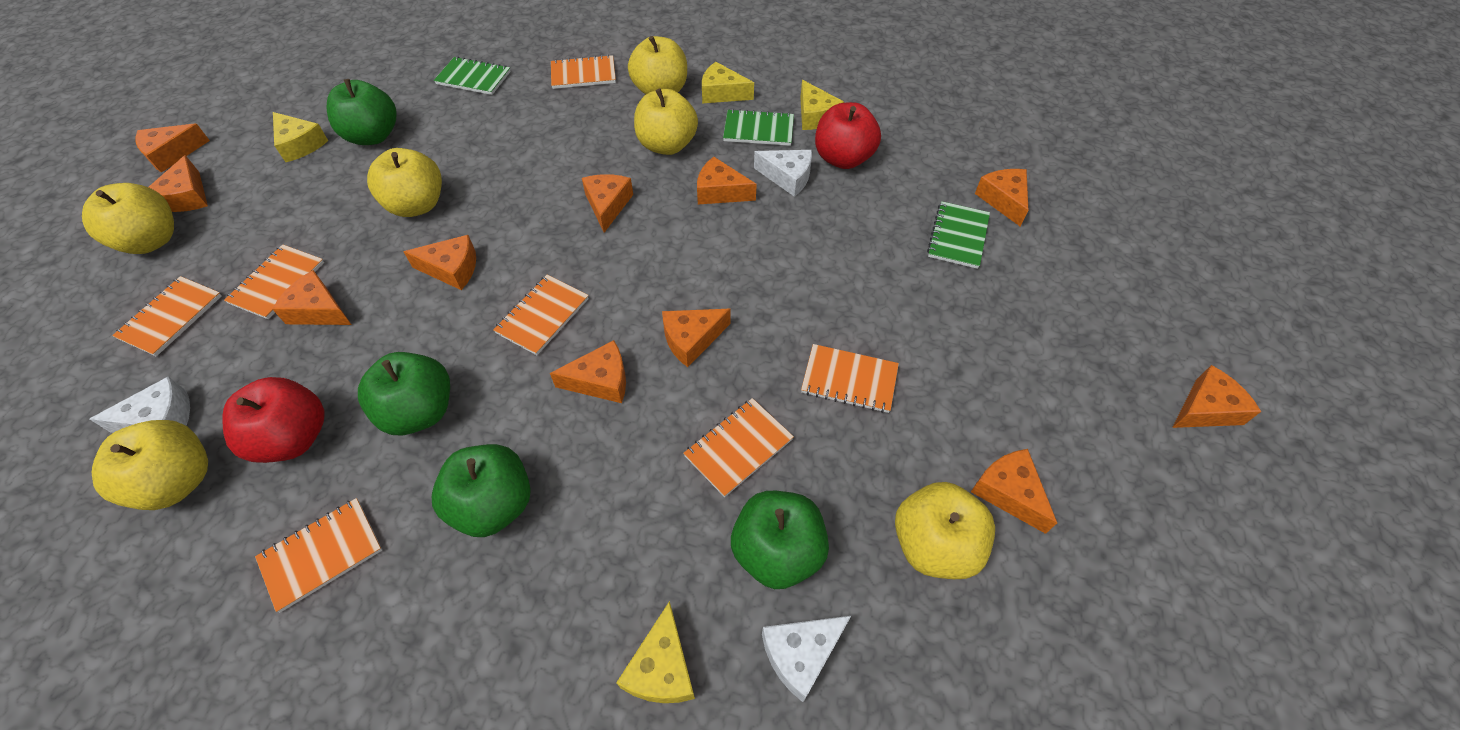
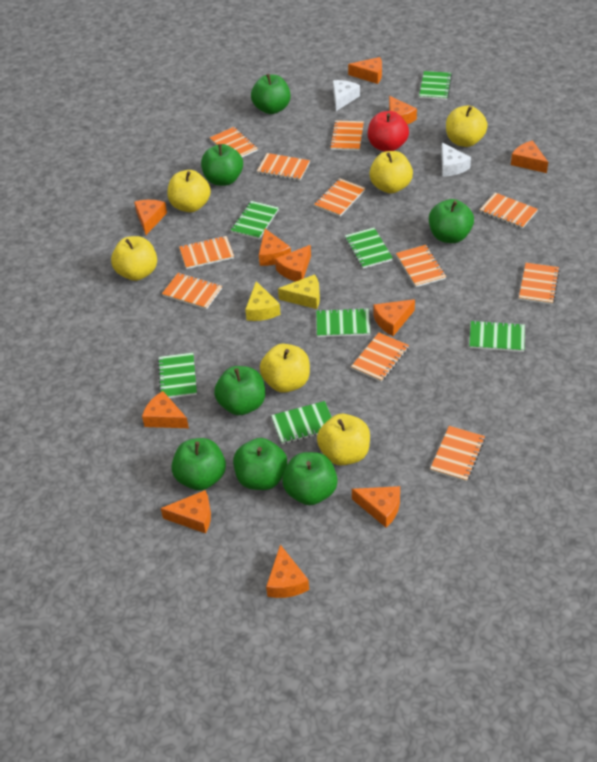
green apple: 4 -> 7
green notebook: 3 -> 7
orange notebook: 7 -> 11
red apple: 2 -> 1
white cheese: 3 -> 2
yellow cheese: 4 -> 2

